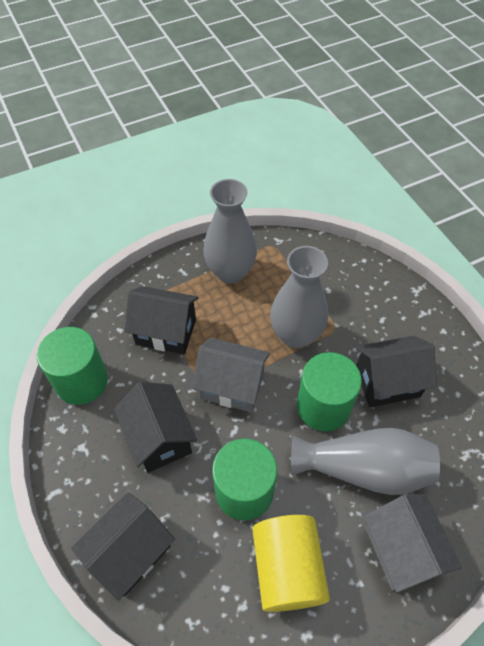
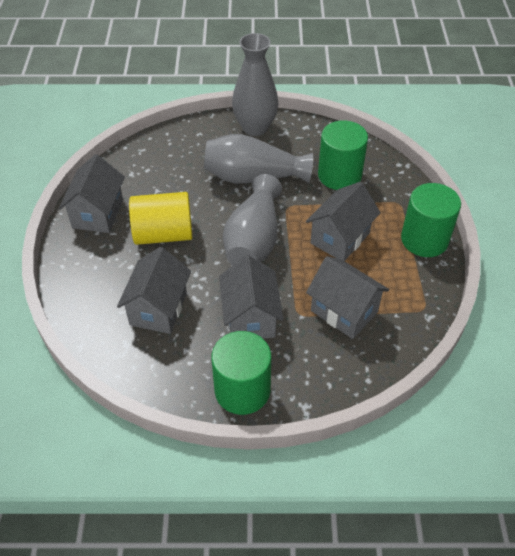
black house: 4 -> 0
grey house: 2 -> 5

